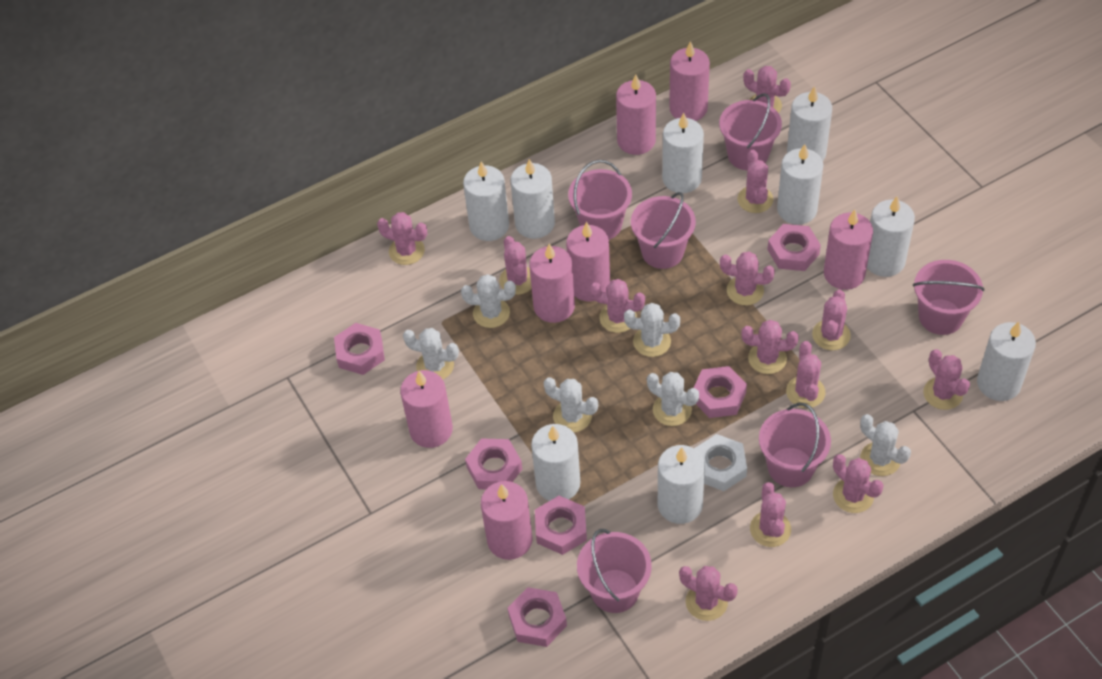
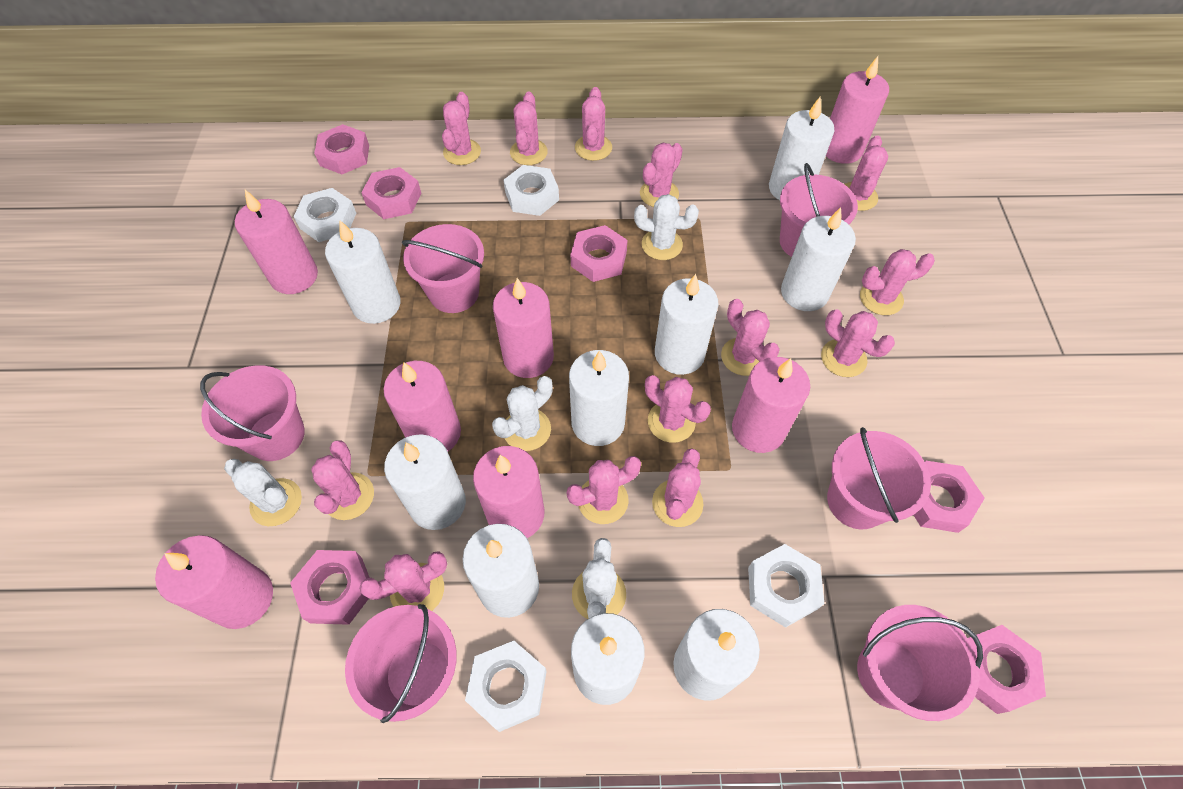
white cactus: 6 -> 4
white nut: 1 -> 4

